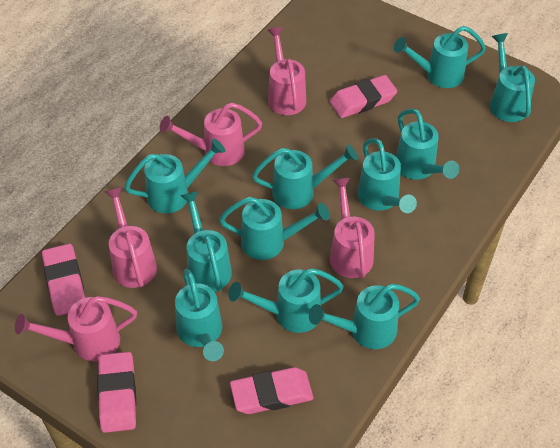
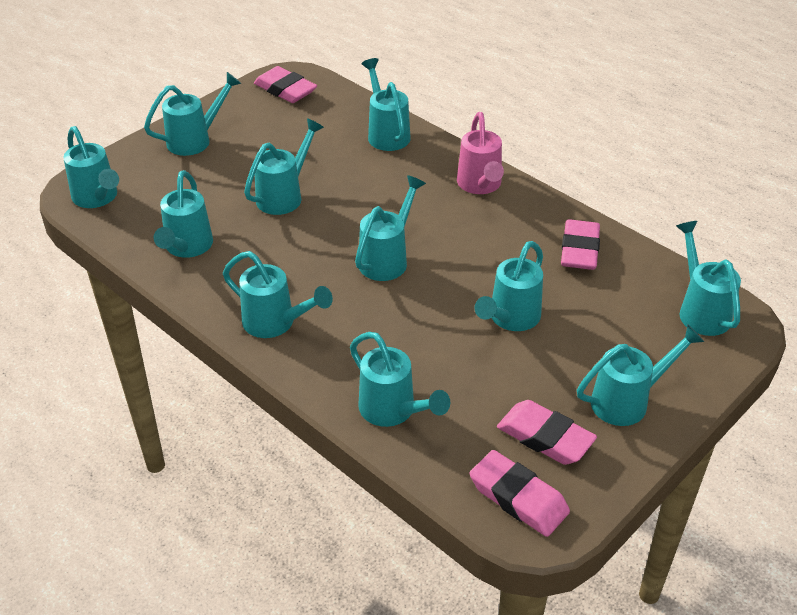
pink watering can: 5 -> 1

